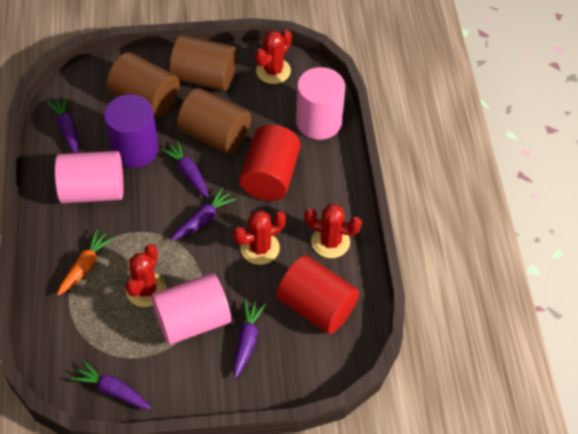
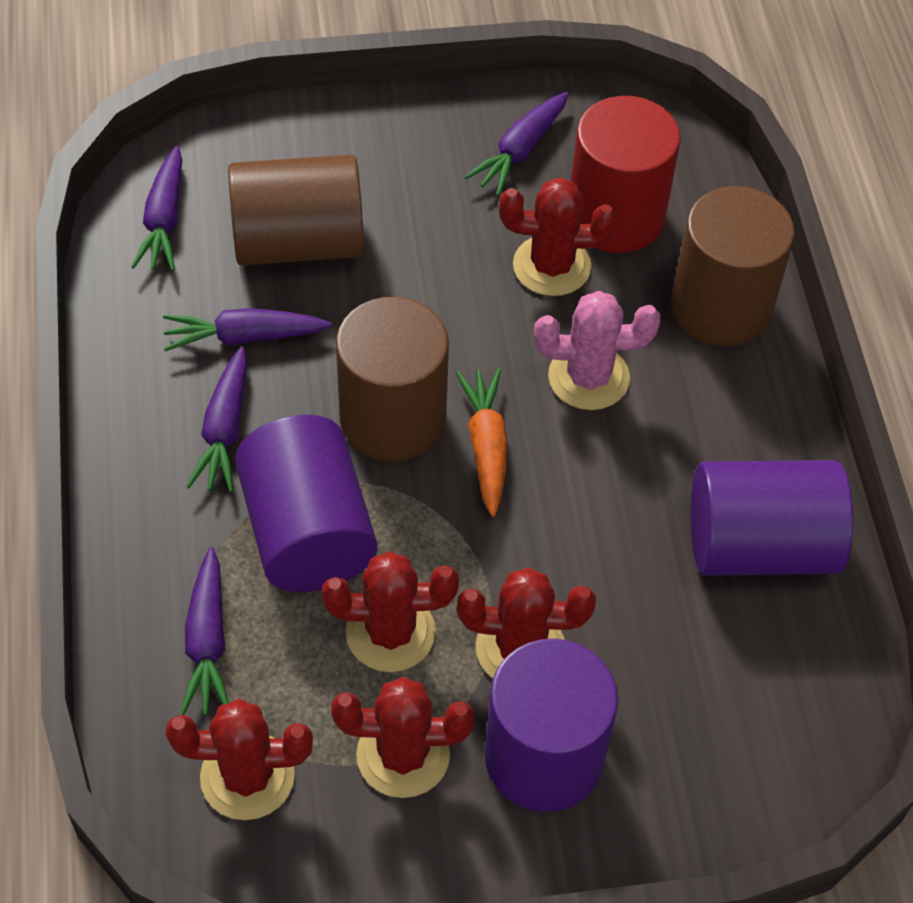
pink cactus: 0 -> 1
pink cylinder: 3 -> 0
purple cylinder: 1 -> 3
red cactus: 4 -> 5
red cylinder: 2 -> 1

